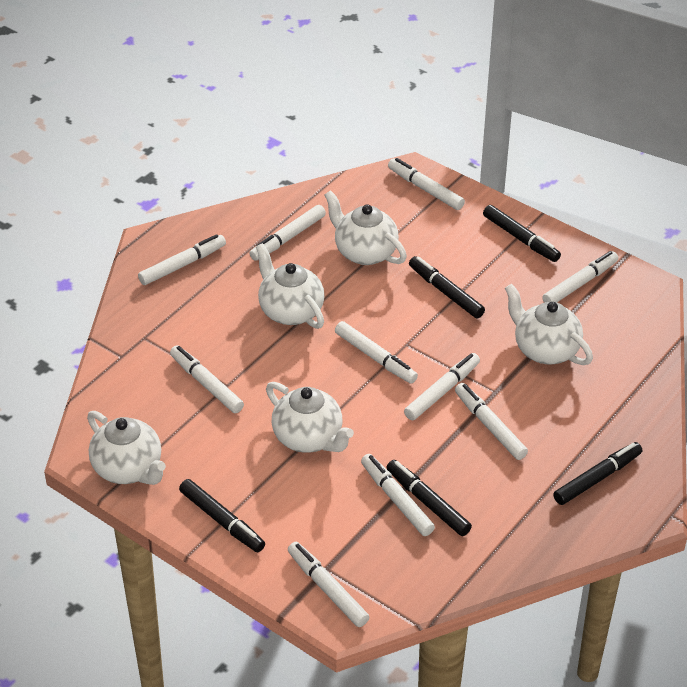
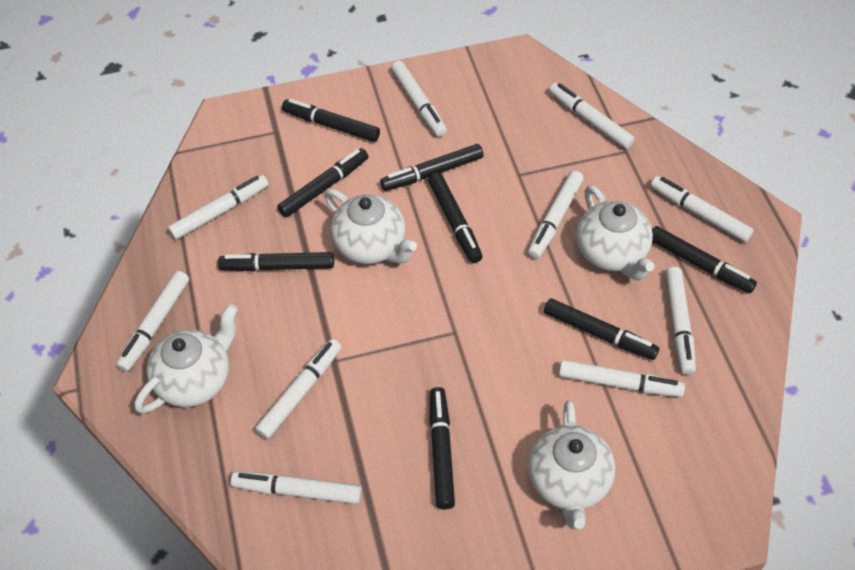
black marker: 5 -> 8
white teapot: 5 -> 4

